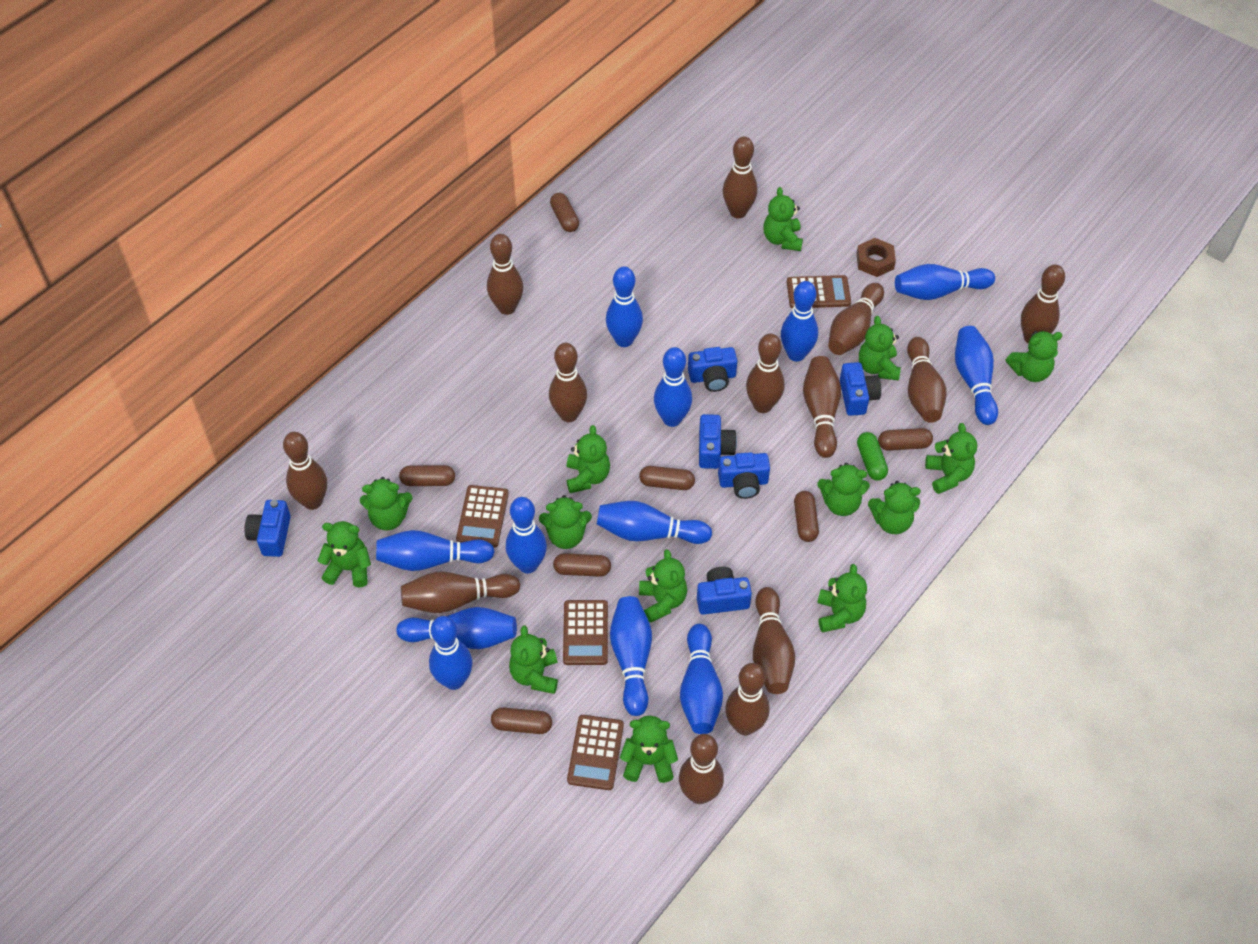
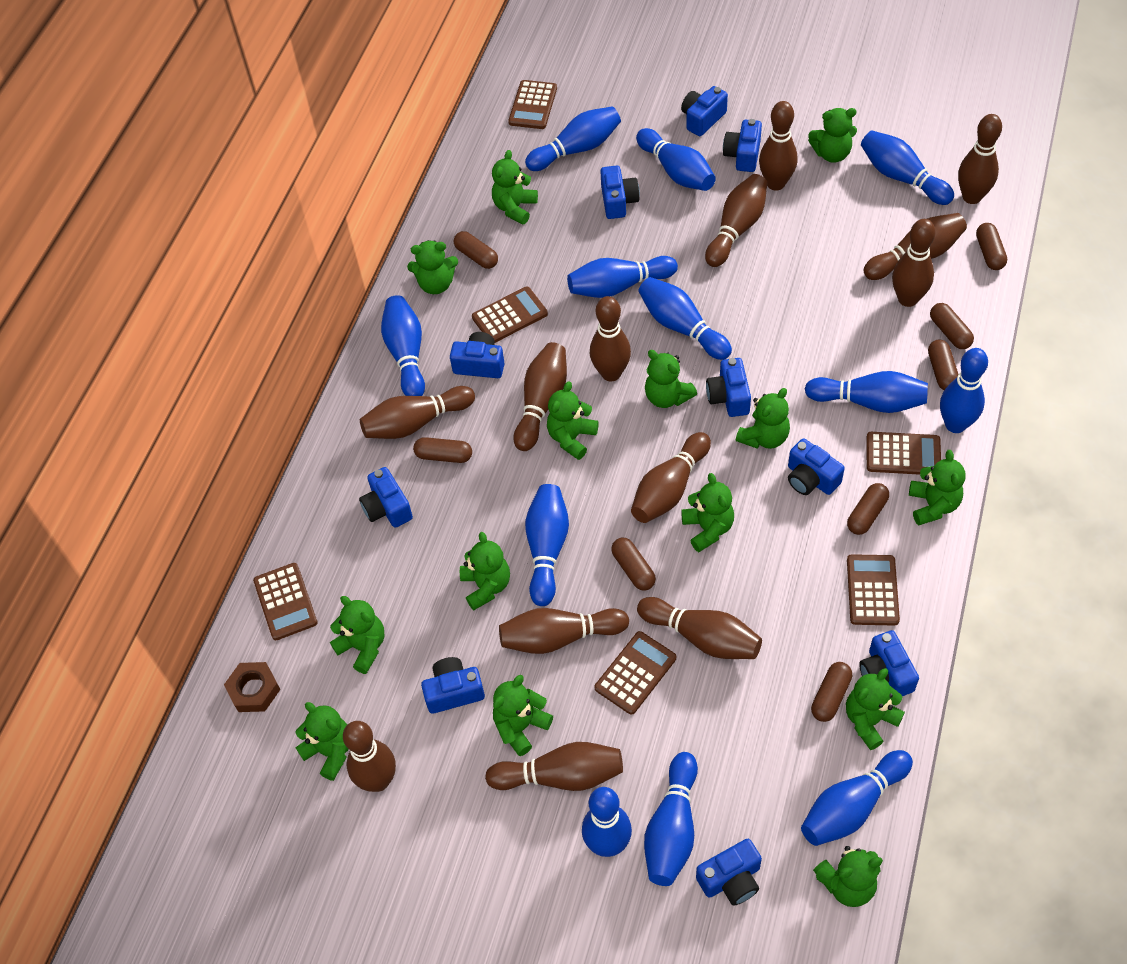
blue camera: 6 -> 10
brown calculator: 4 -> 6
brown capsule: 7 -> 8
green capsule: 1 -> 0

